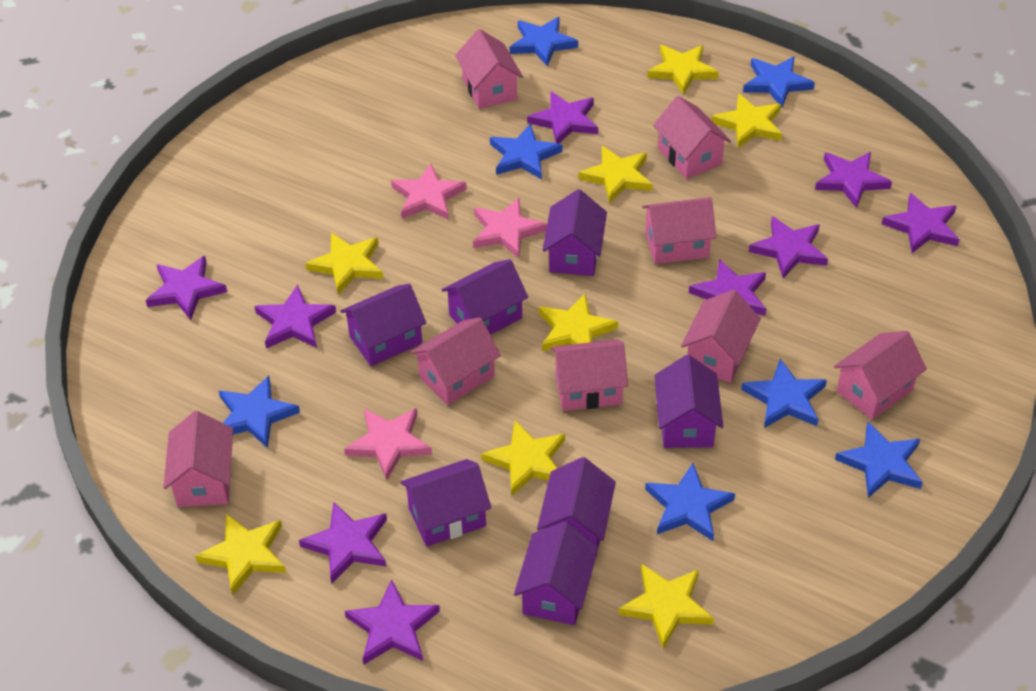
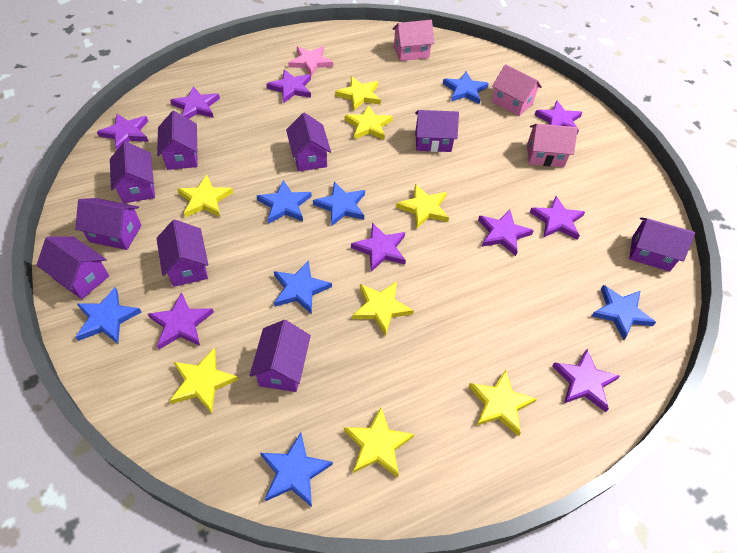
pink house: 8 -> 3
pink star: 3 -> 1
purple house: 7 -> 9

